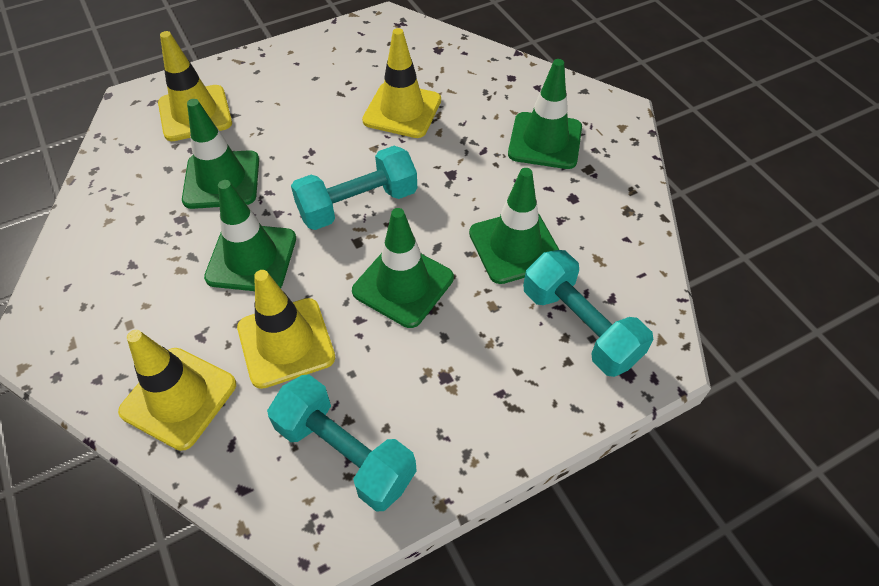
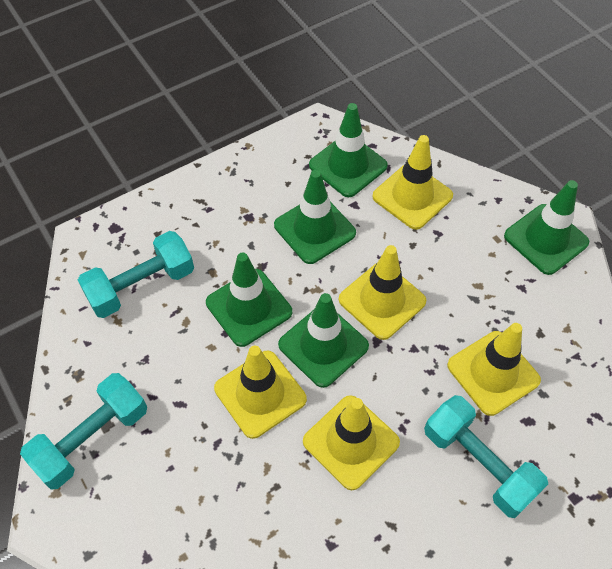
yellow traffic cone: 4 -> 5

